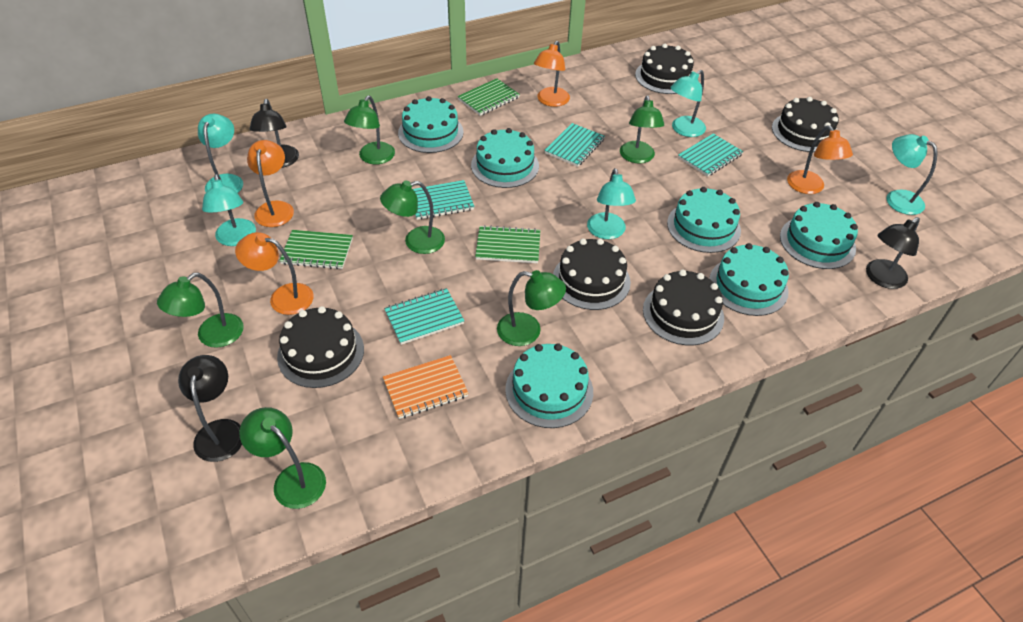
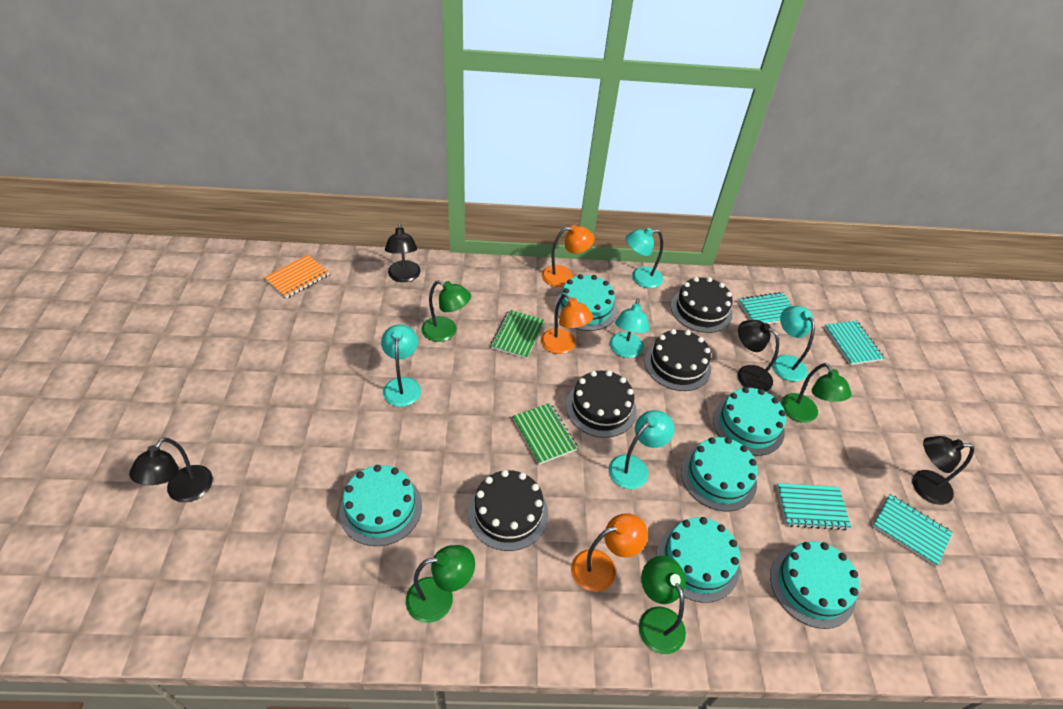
black cake: 5 -> 4
black lamp: 3 -> 4
green lamp: 6 -> 4
green notebook: 3 -> 2
orange lamp: 4 -> 3

